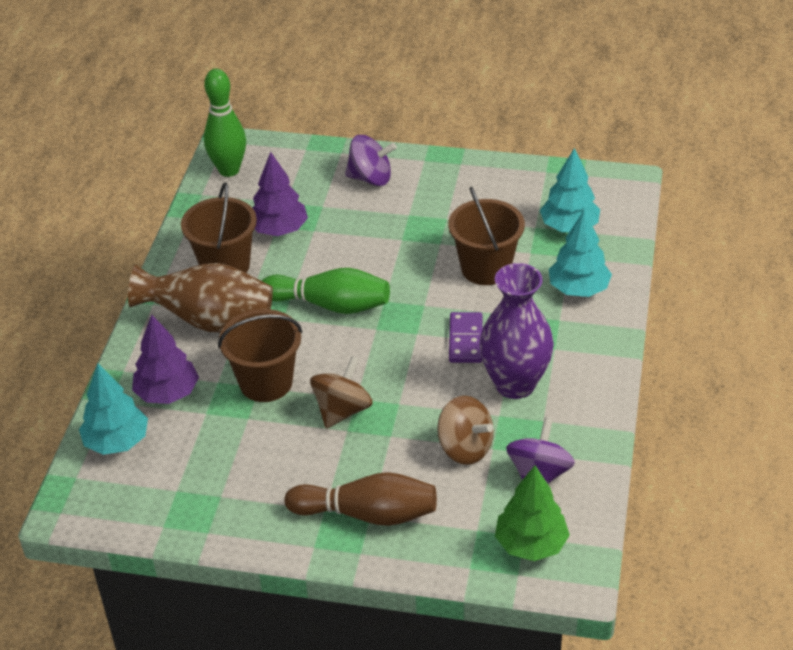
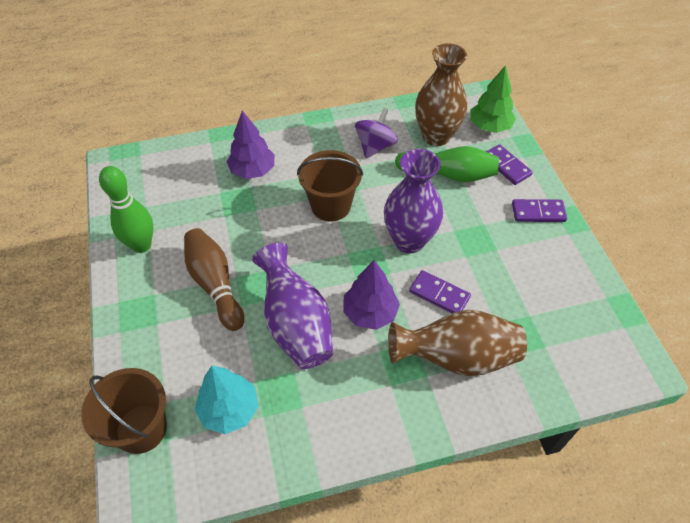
brown bucket: 3 -> 2
brown spinning top: 2 -> 0
brown vase: 1 -> 2
purple domino: 1 -> 3
purple spinning top: 2 -> 1
purple vase: 1 -> 2
turquoise tree: 3 -> 1

